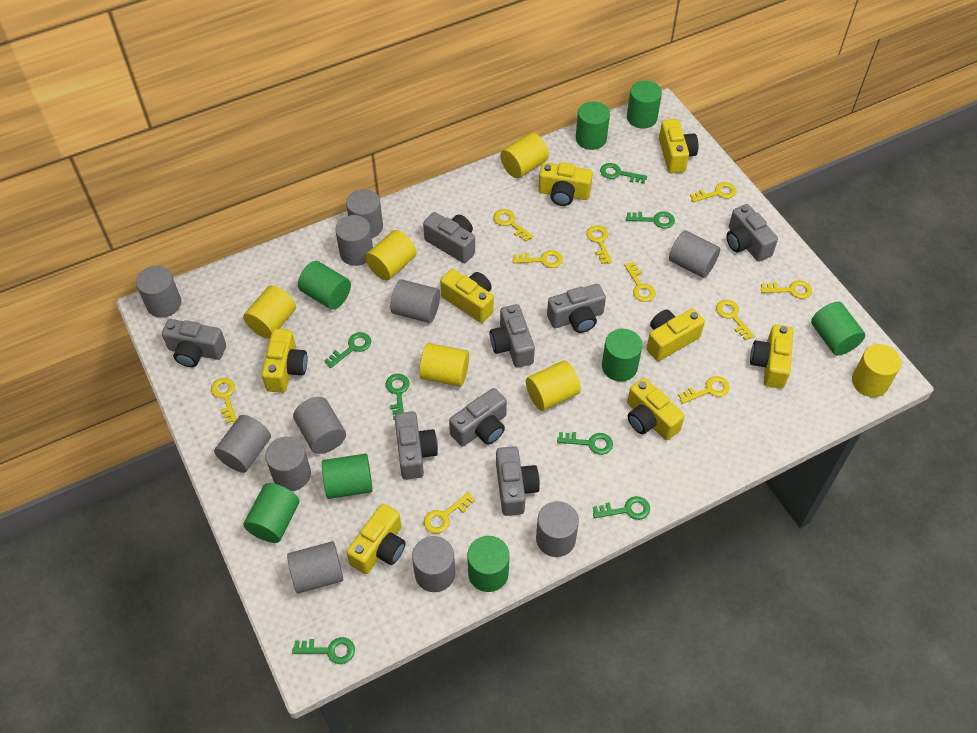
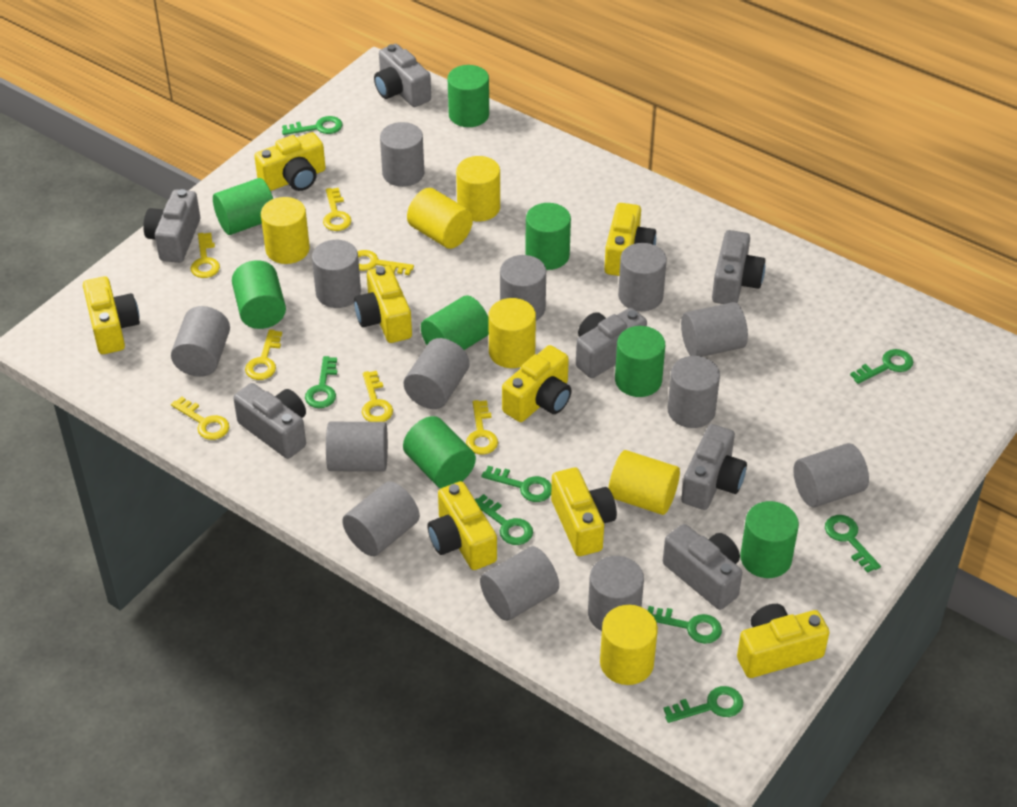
green key: 7 -> 8
grey camera: 8 -> 7
grey cylinder: 11 -> 13
yellow key: 10 -> 7

